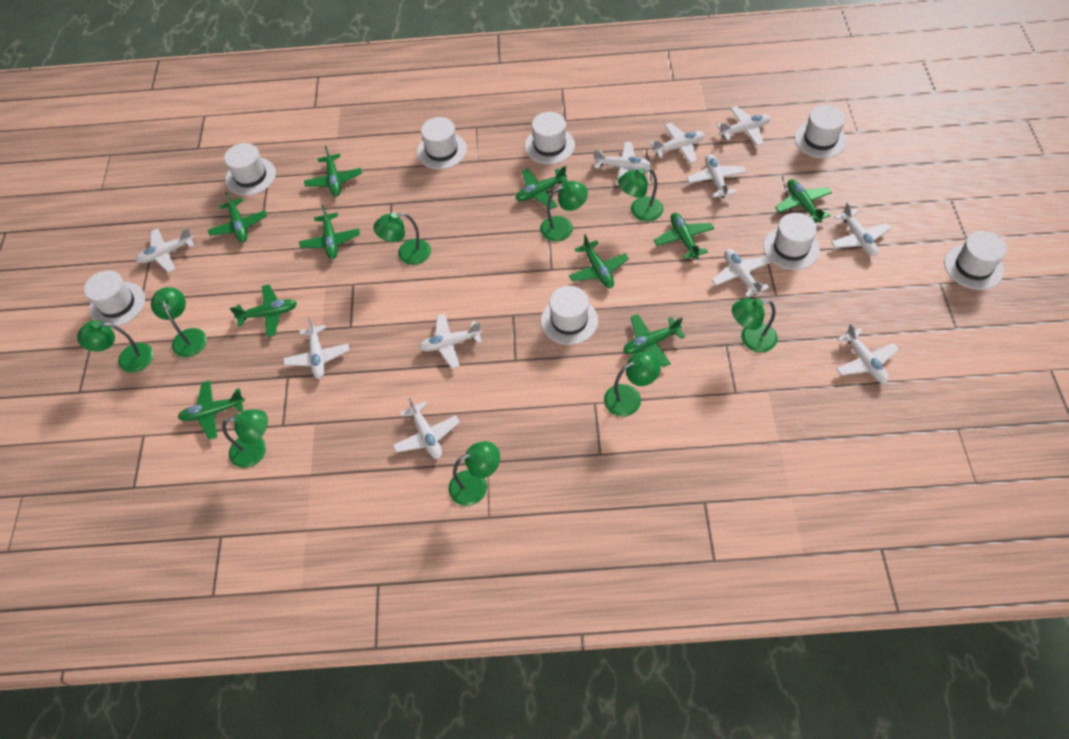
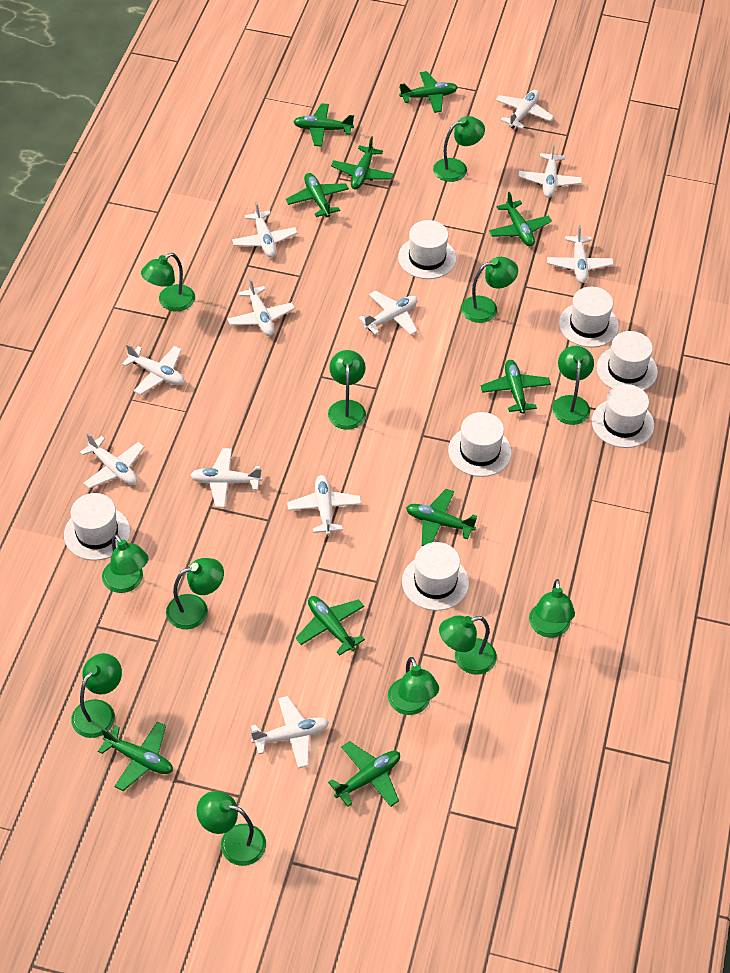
green lamp: 9 -> 12
white hat: 8 -> 7

